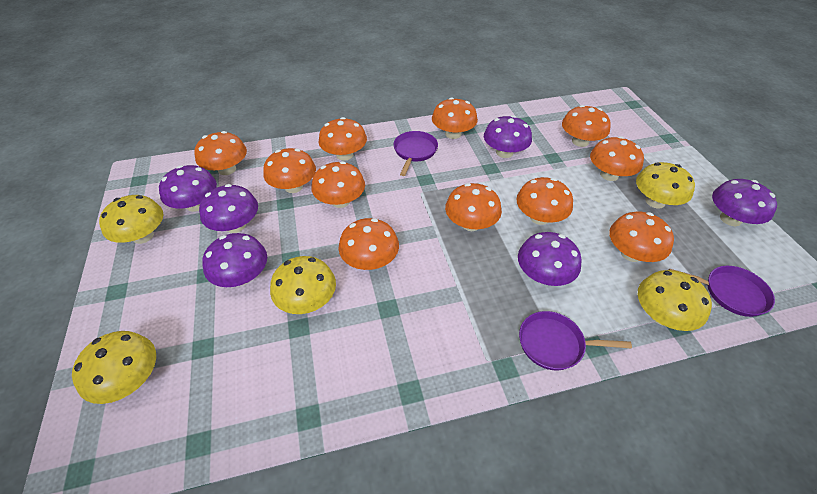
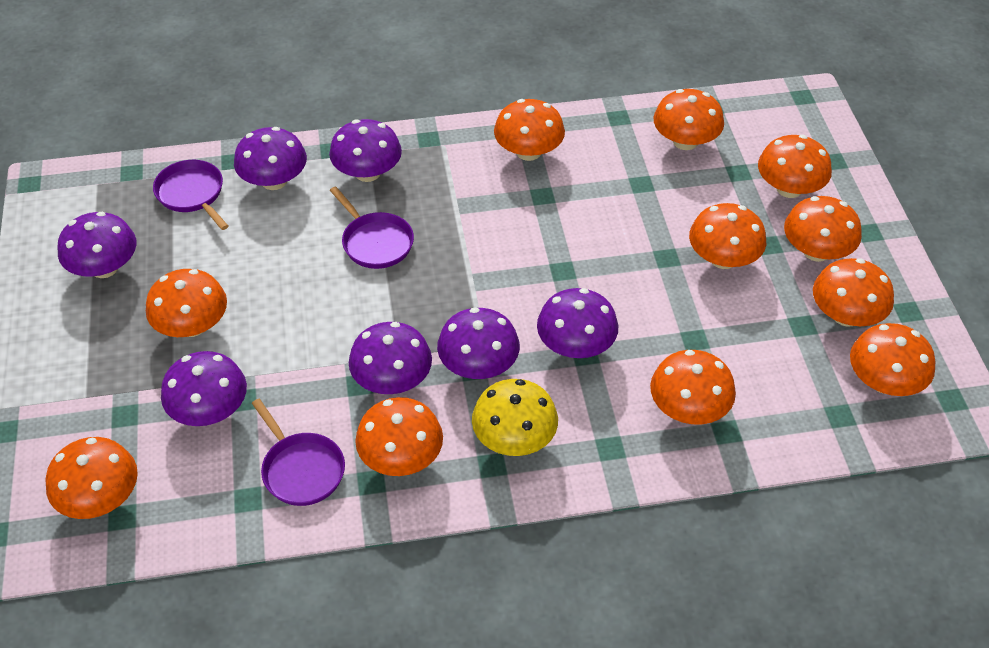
purple mushroom: 6 -> 7
yellow mushroom: 5 -> 1

